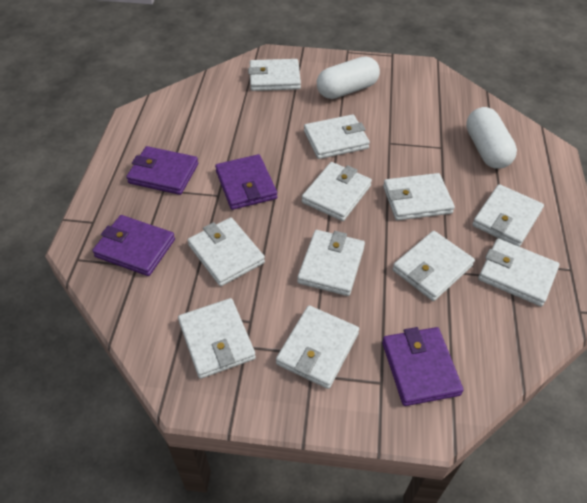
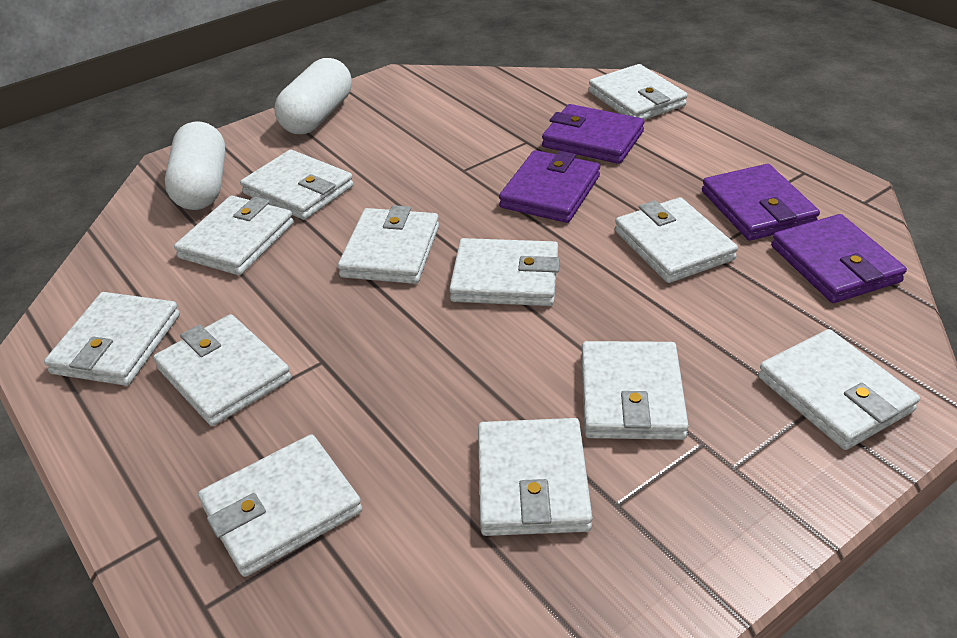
white wallet: 11 -> 12

